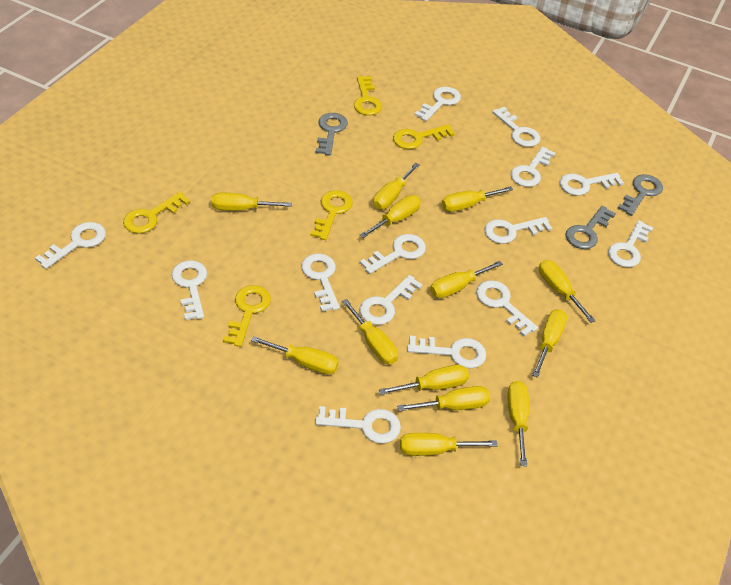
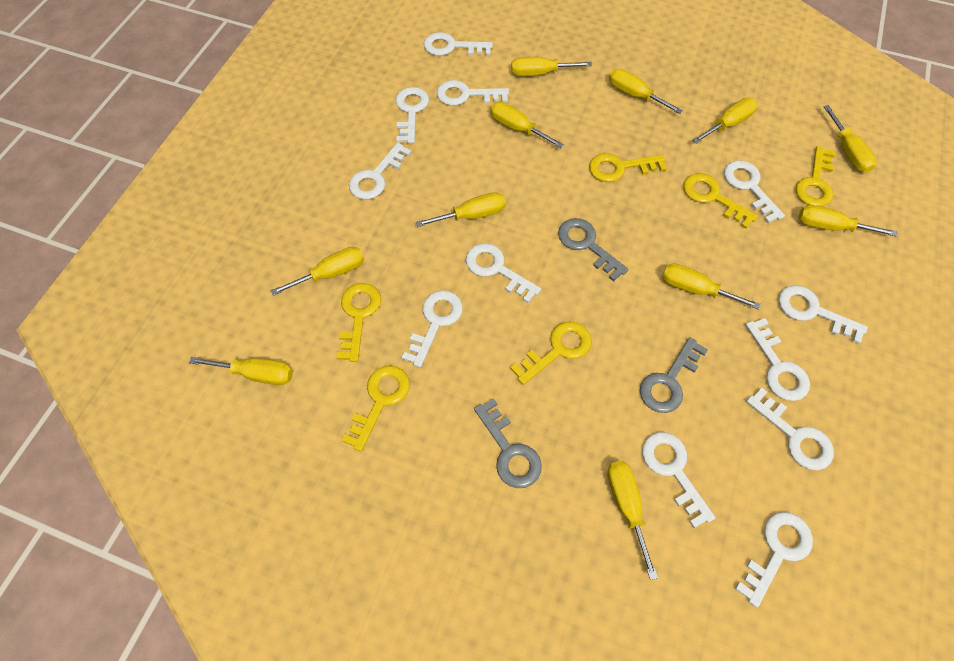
white key: 14 -> 12
yellow key: 5 -> 6
yellow screwdriver: 13 -> 11

